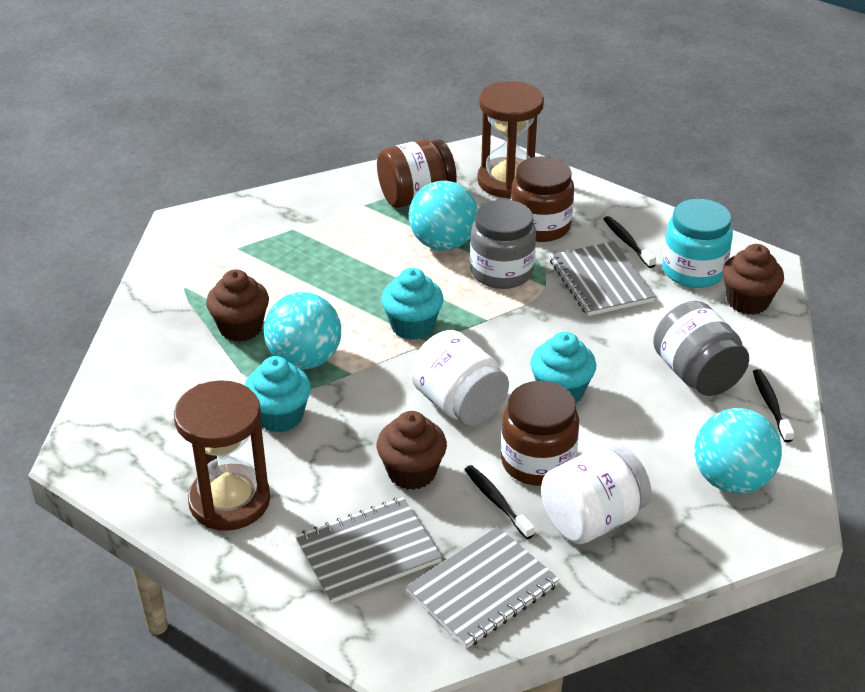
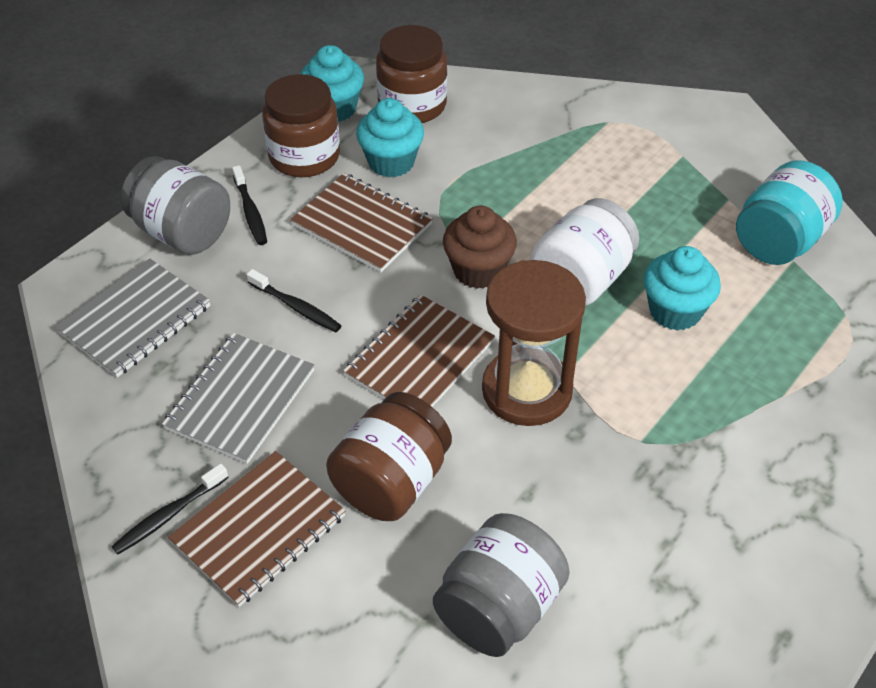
brown cupcake: 3 -> 1
brown hourglass: 2 -> 1
brown notebook: 0 -> 3
grey notebook: 3 -> 2
turquoise ball: 3 -> 0
white jar: 2 -> 1

